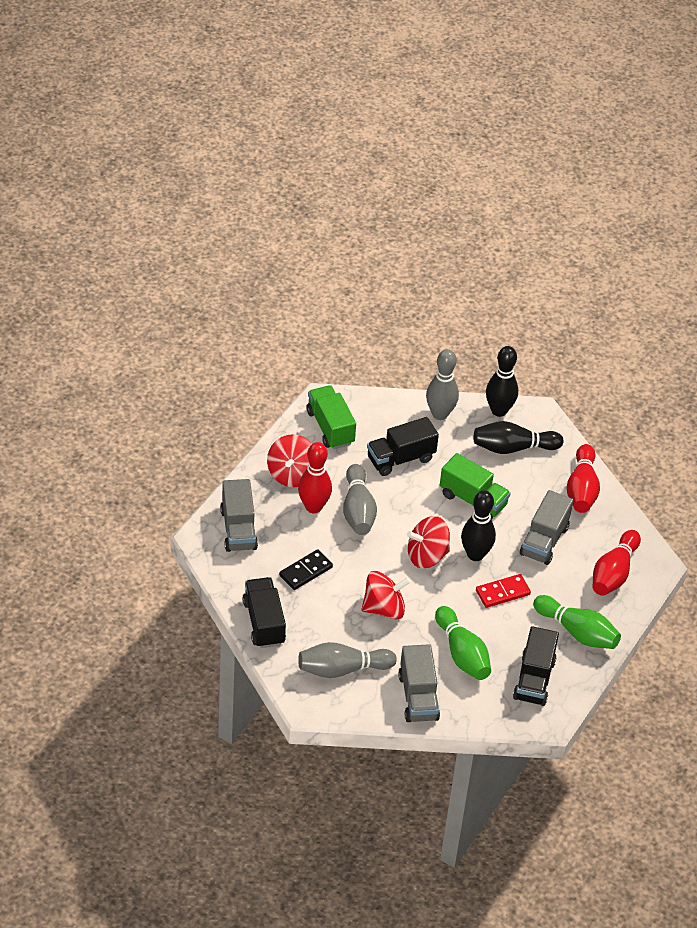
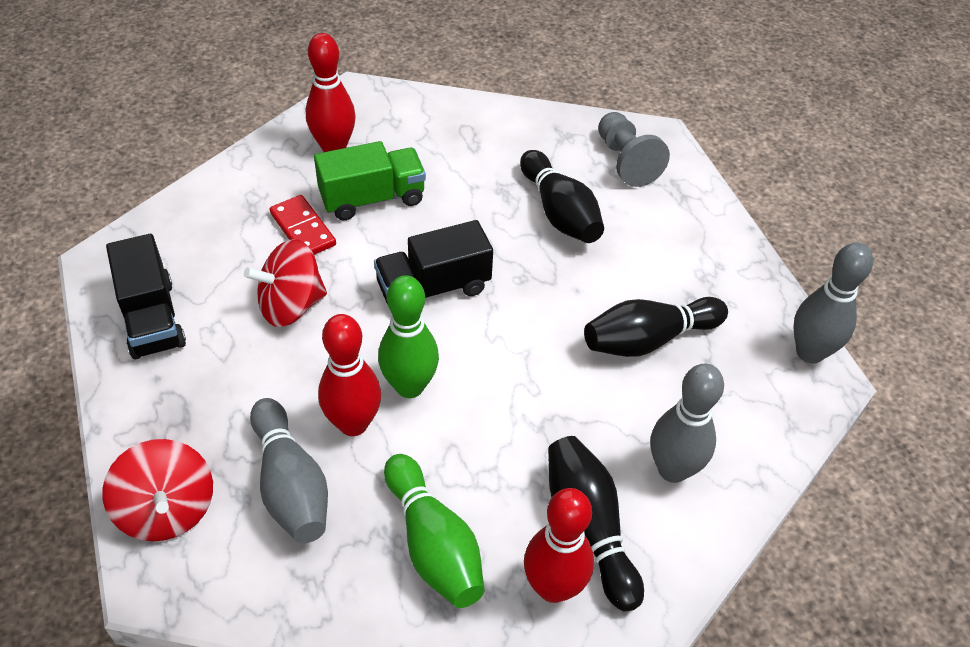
black domino: 1 -> 0
black truck: 3 -> 2
green truck: 2 -> 1
grey pawn: 0 -> 1
grey truck: 3 -> 0
red spinning top: 3 -> 2

